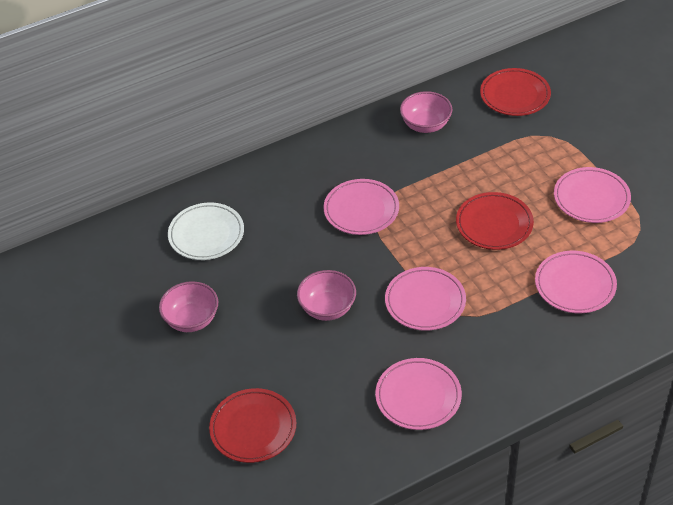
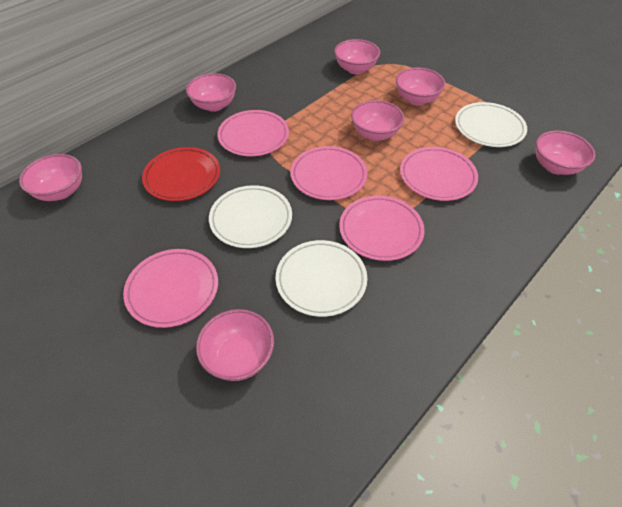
pink bowl: 3 -> 7
red plate: 3 -> 1
white plate: 1 -> 3

